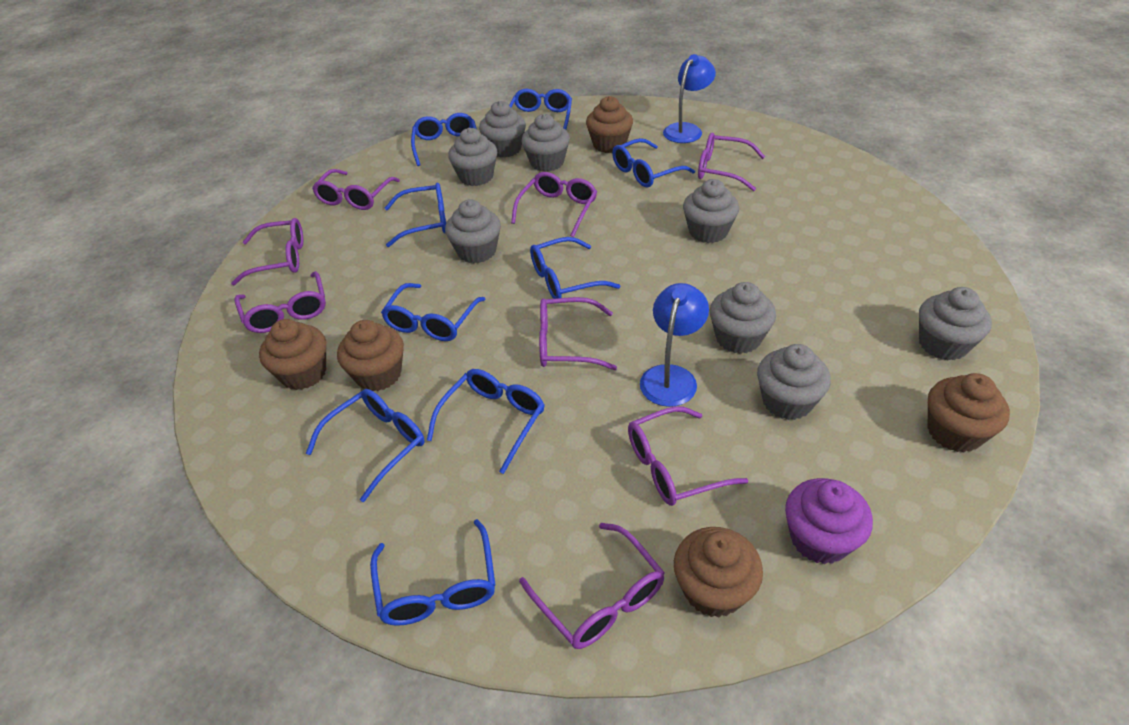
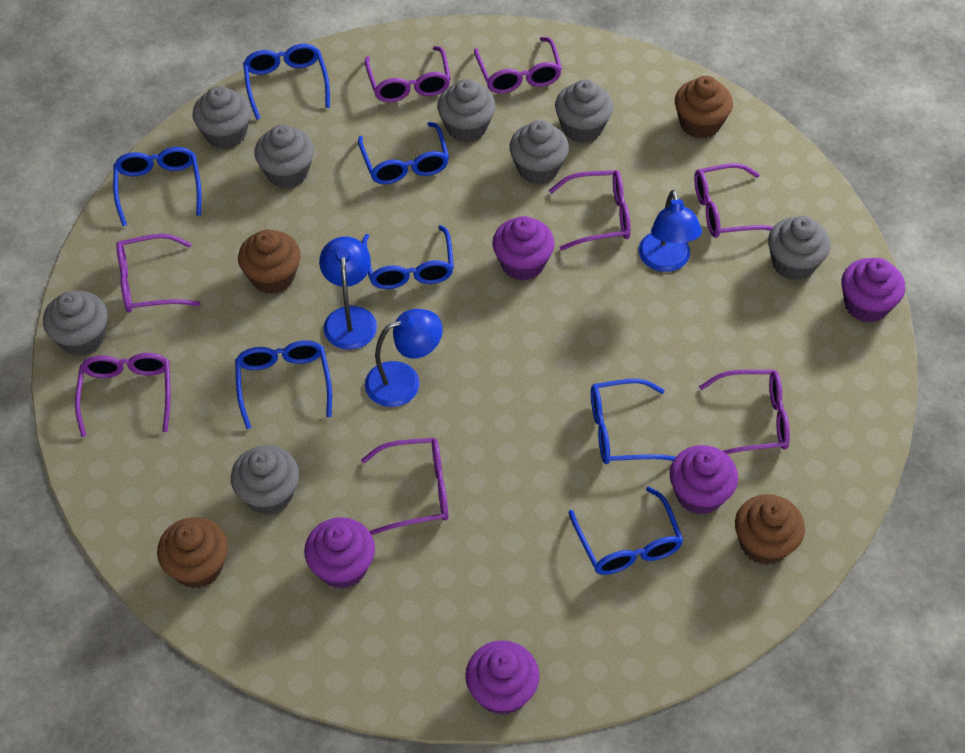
blue glasses: 9 -> 7
blue lamp: 2 -> 3
brown cupcake: 5 -> 4
purple cupcake: 1 -> 5

